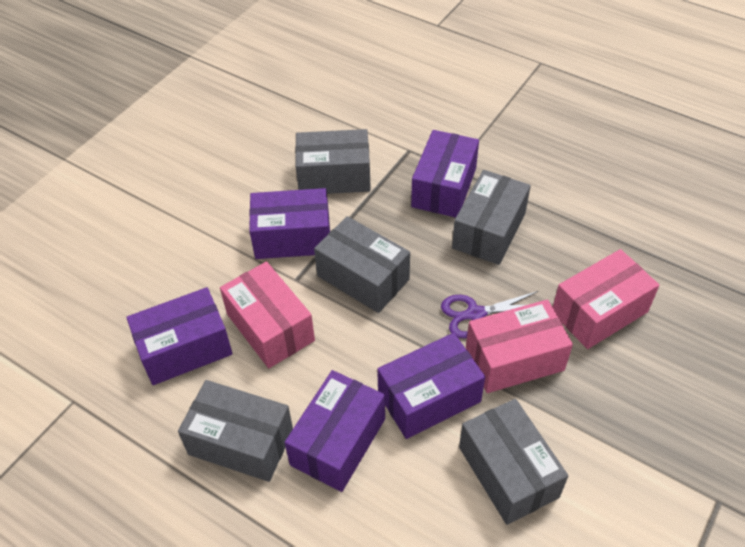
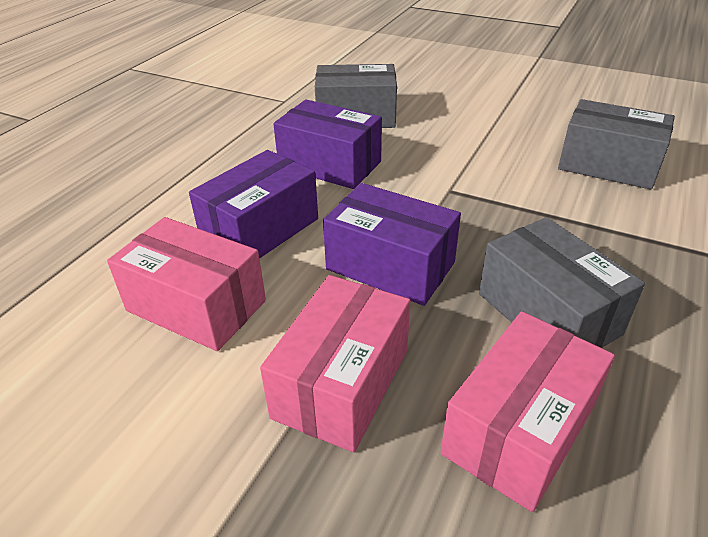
grey box: 5 -> 3
purple box: 5 -> 3
purple scissors: 1 -> 0

